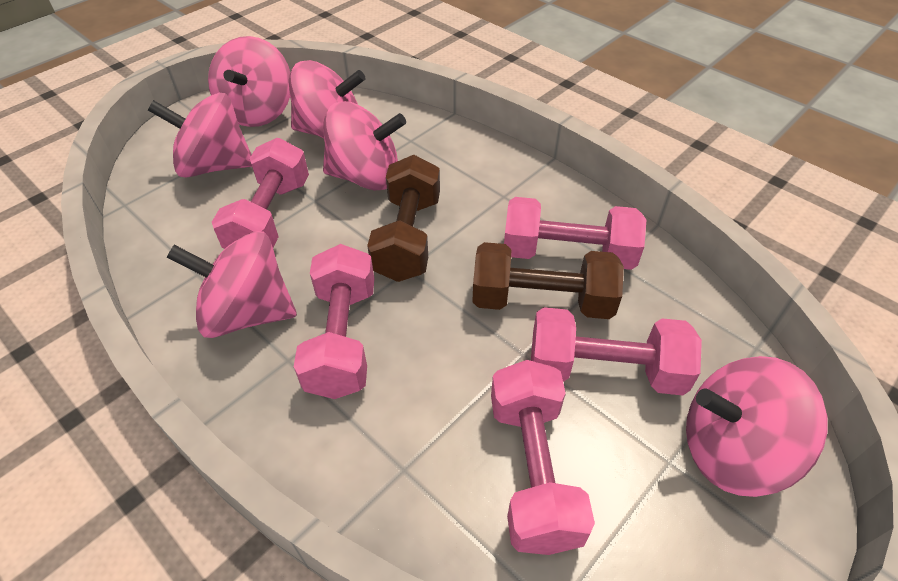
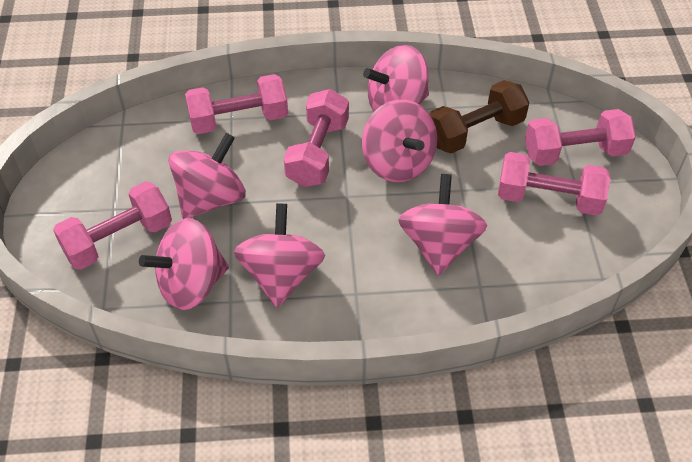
brown dumbbell: 2 -> 1

